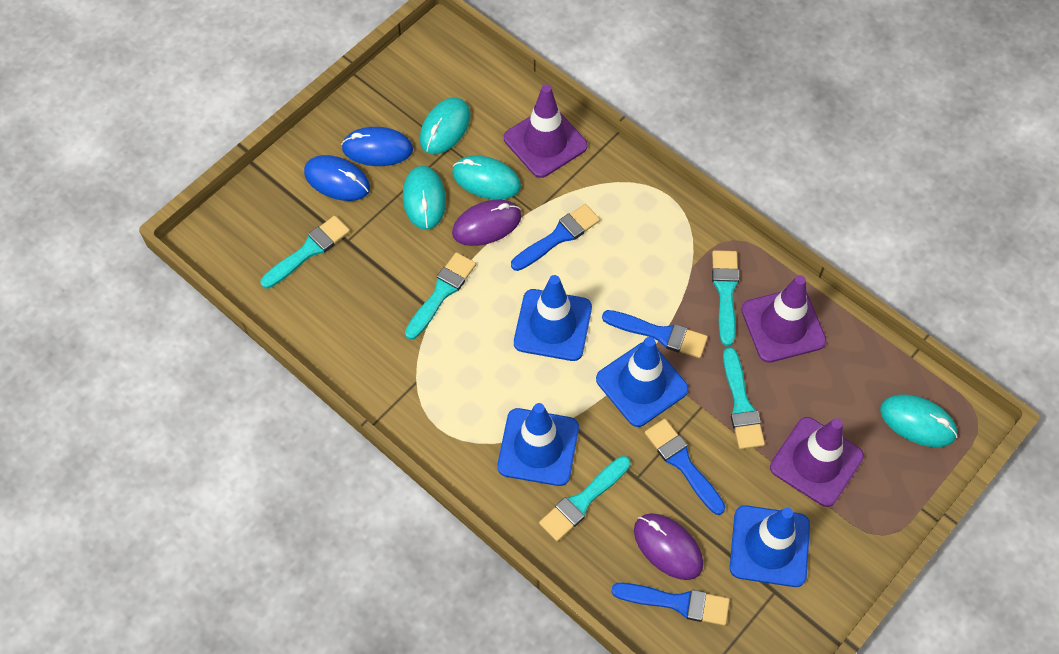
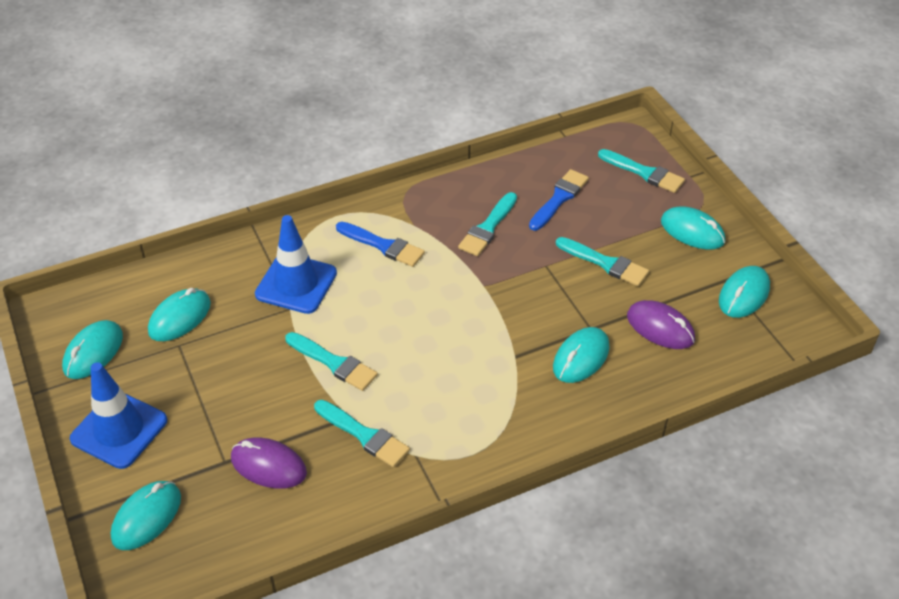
blue brush: 4 -> 2
blue mouse: 2 -> 0
blue traffic cone: 4 -> 2
purple traffic cone: 3 -> 0
turquoise mouse: 4 -> 6

